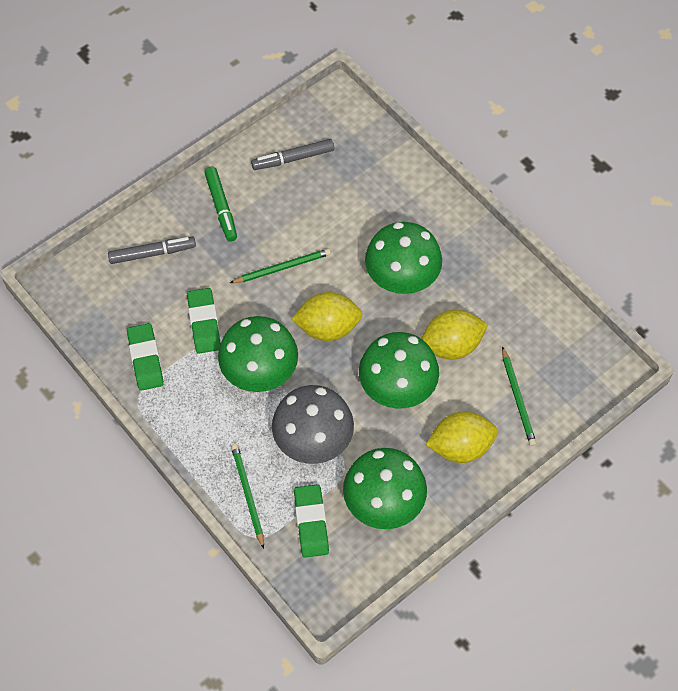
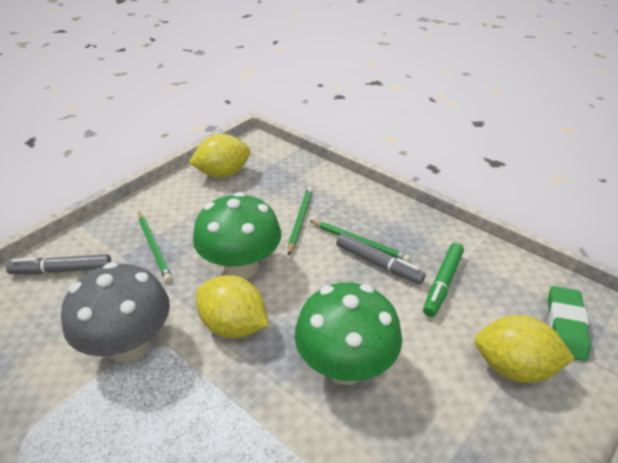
green eraser: 3 -> 1
green mushroom: 4 -> 2

